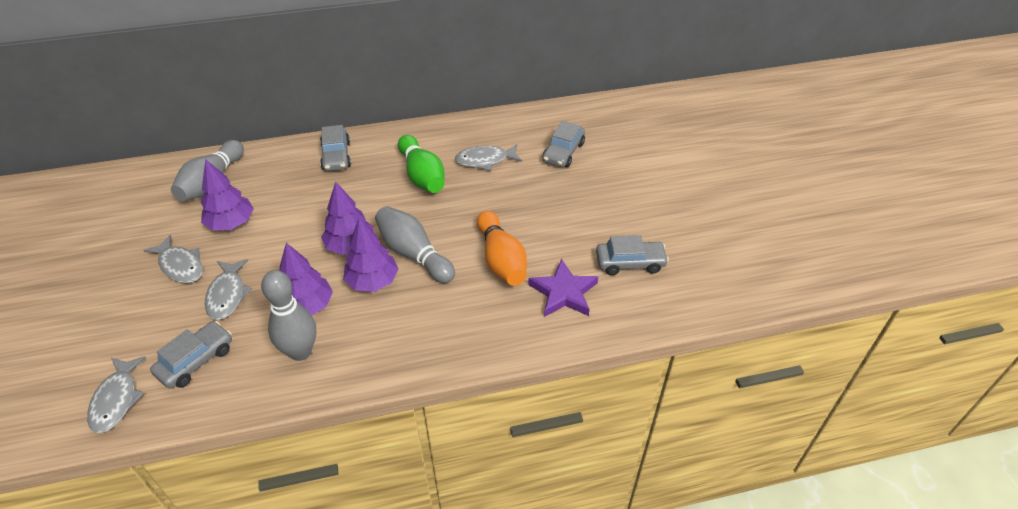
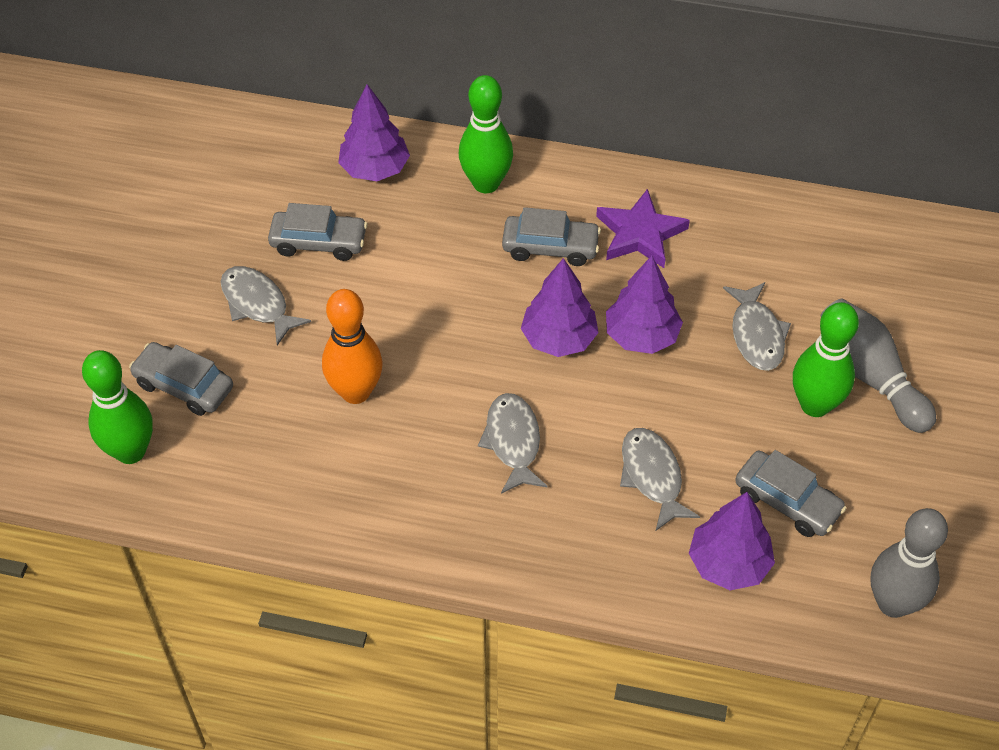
green bowling pin: 1 -> 3
grey bowling pin: 3 -> 2

